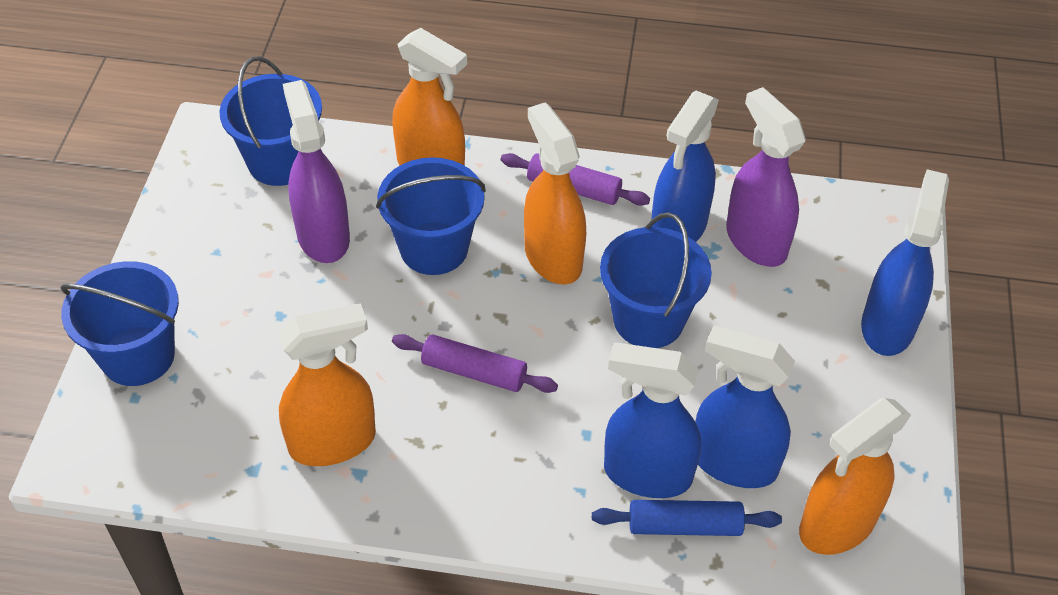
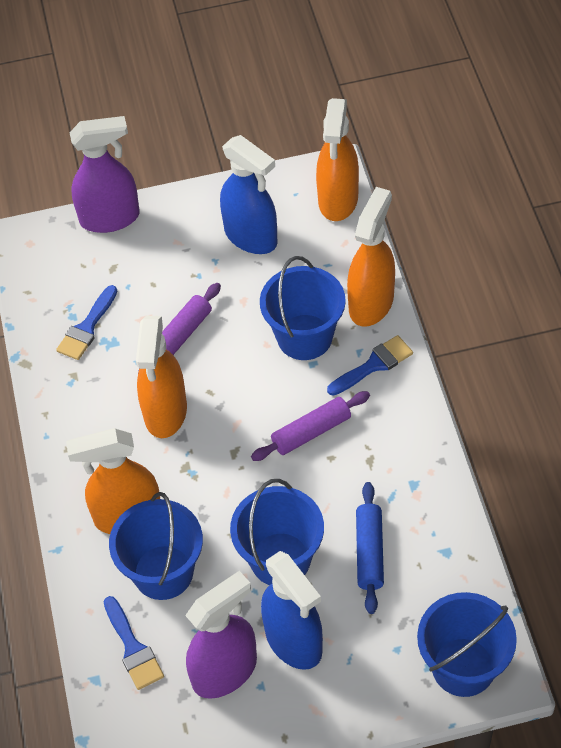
blue brush: 0 -> 3
blue spray bottle: 4 -> 2

